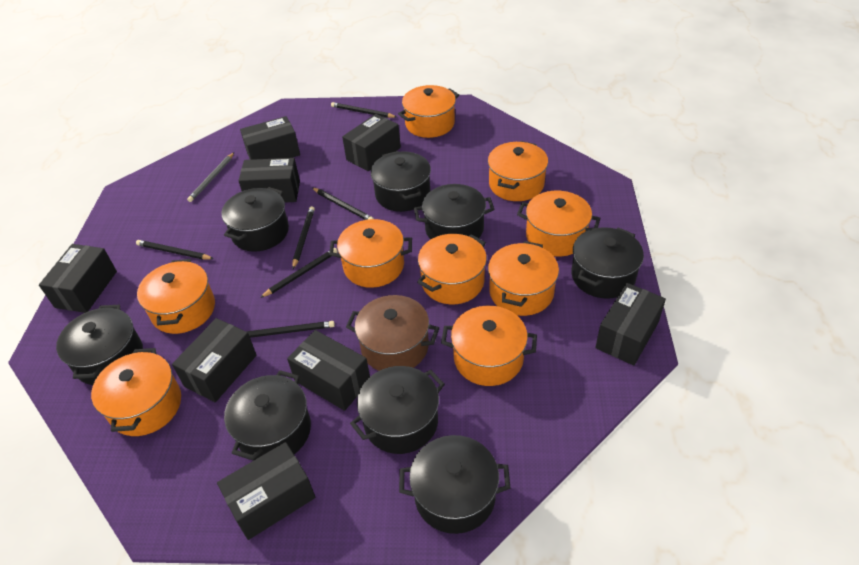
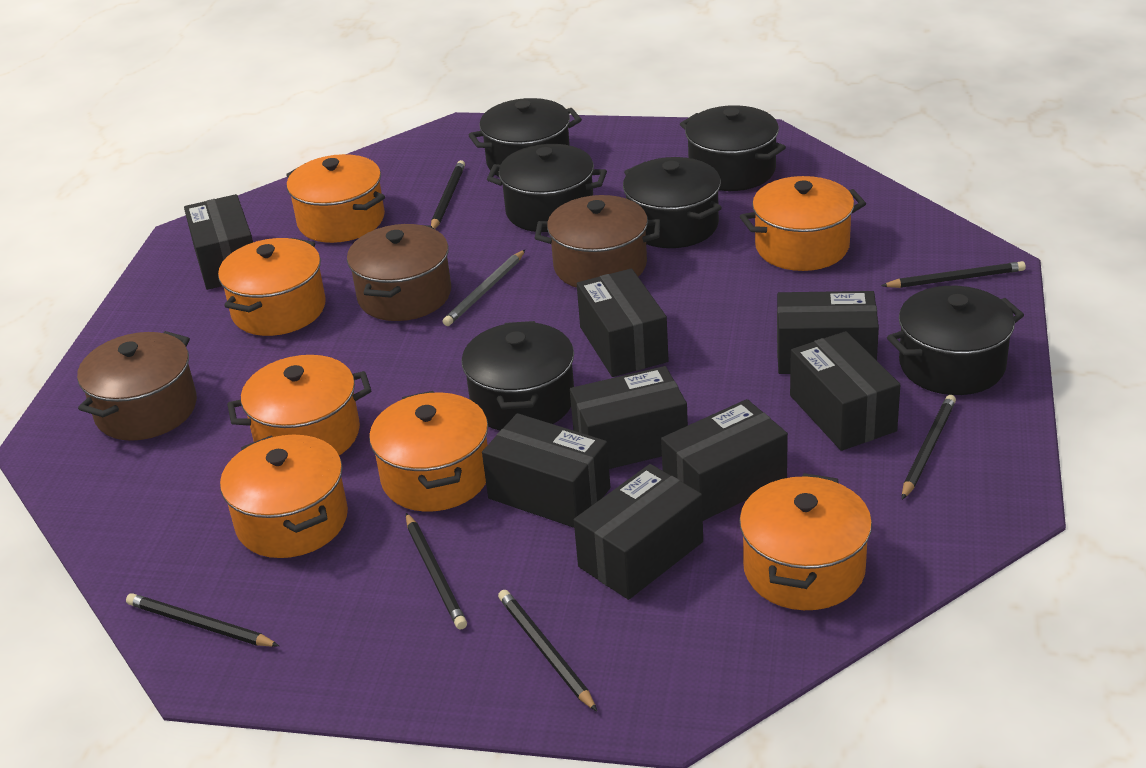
black pot: 8 -> 6
brown pot: 1 -> 3
orange pot: 9 -> 7

